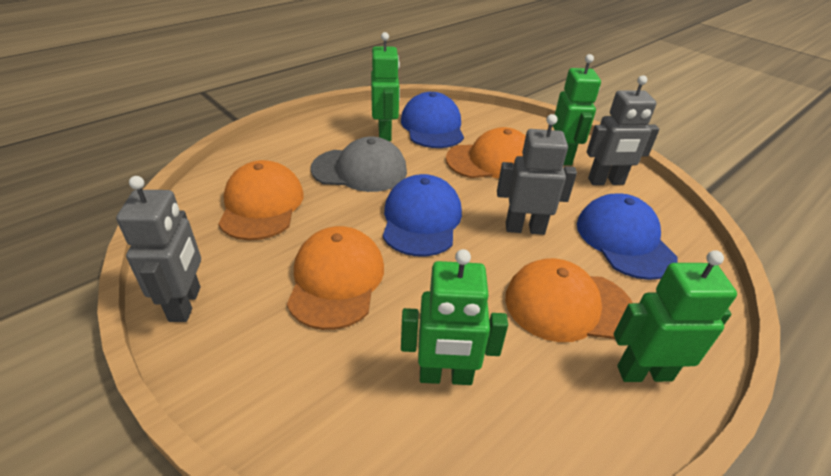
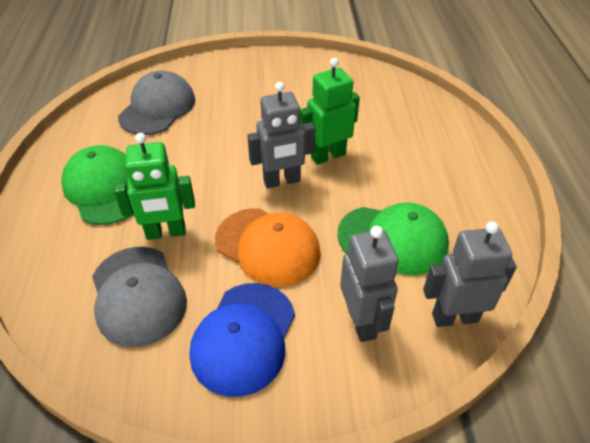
blue cap: 3 -> 1
green cap: 0 -> 2
green robot: 4 -> 2
grey cap: 1 -> 2
orange cap: 4 -> 1

